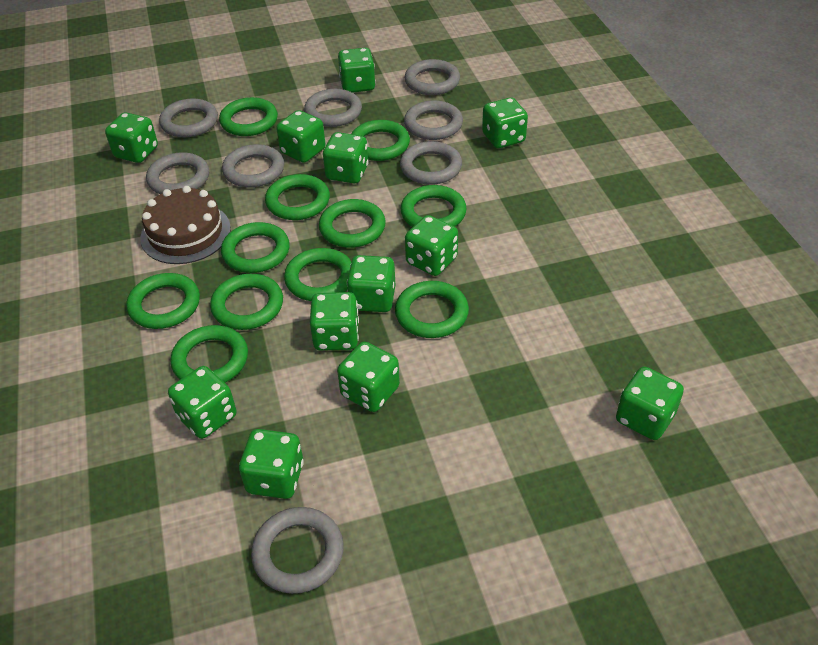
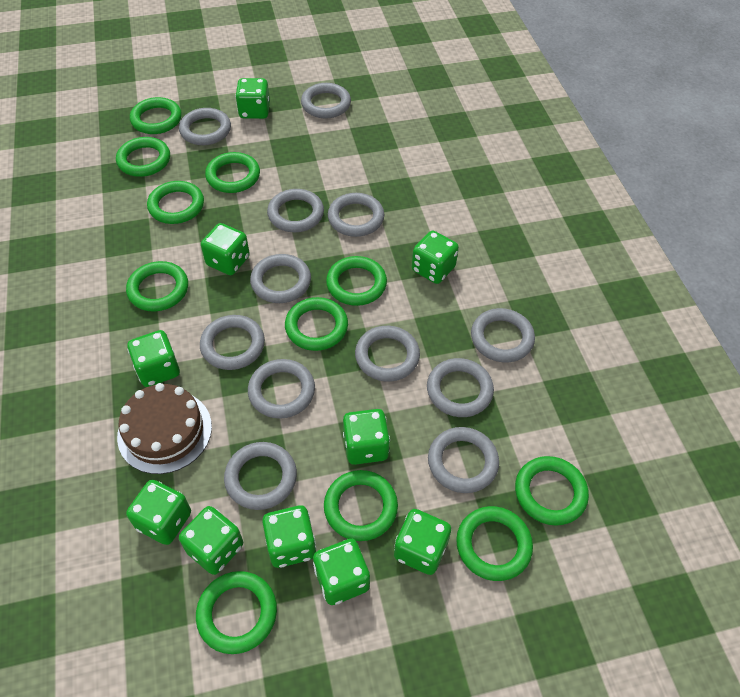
green dice: 12 -> 10
grey ring: 8 -> 12

